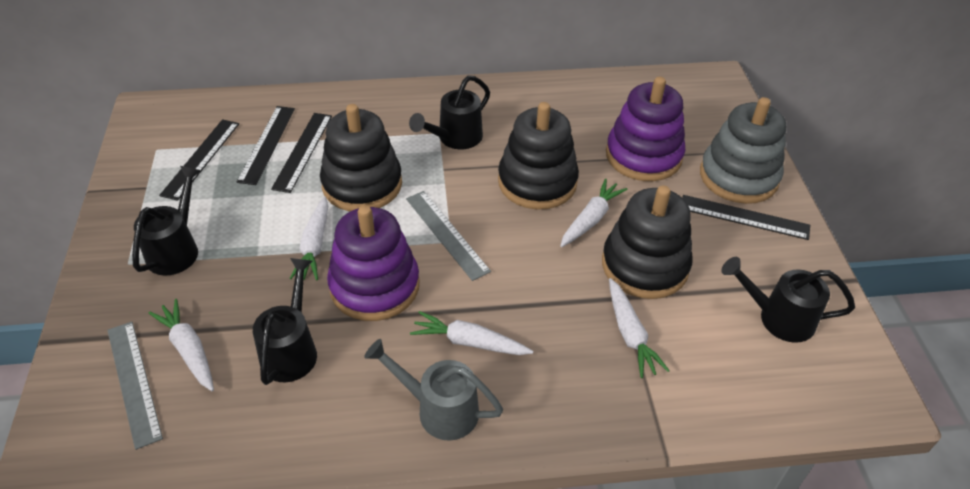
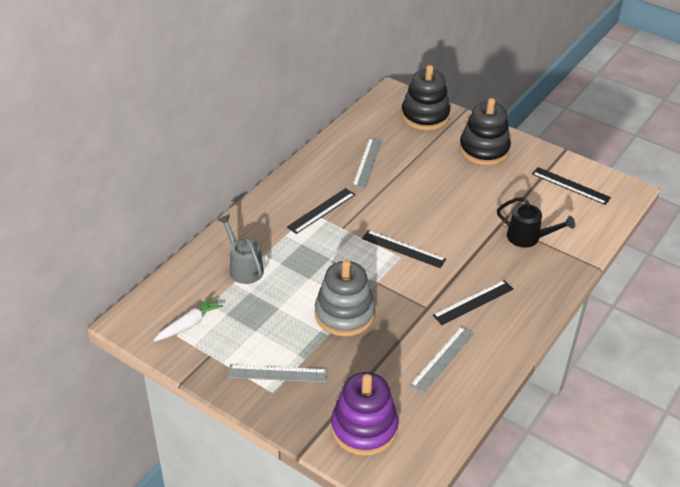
black stacking toy: 3 -> 2
black watering can: 4 -> 1
grey ruler: 2 -> 3
purple stacking toy: 2 -> 1
white carrot: 5 -> 1

